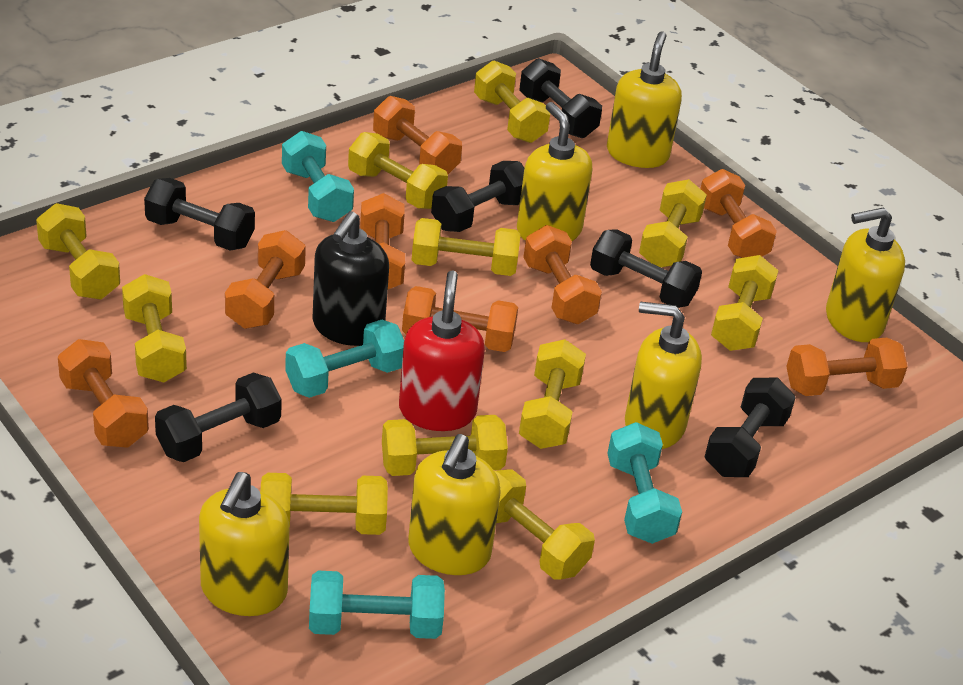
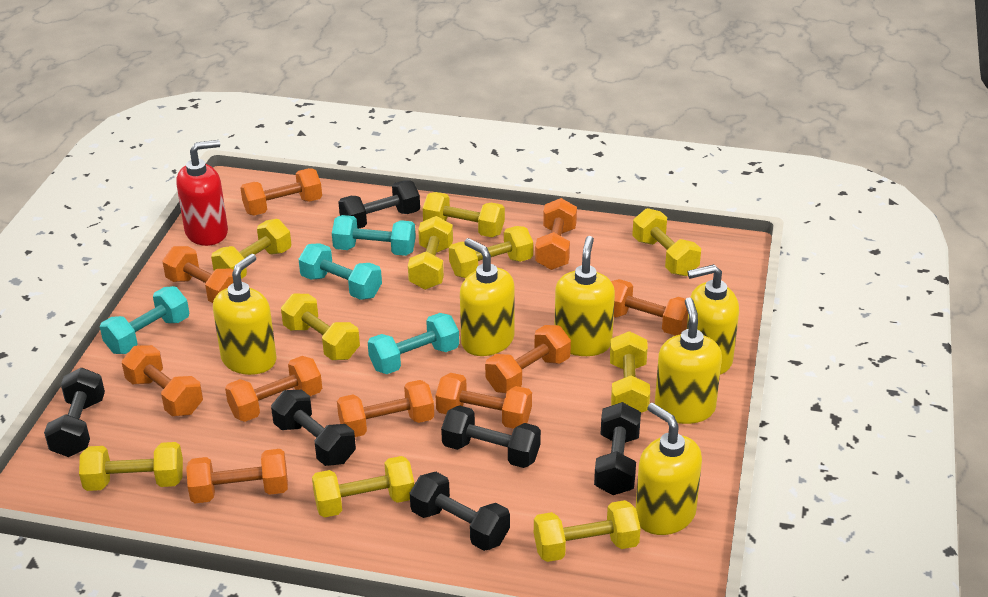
black soap dispenser: 1 -> 0
orange dumbbell: 8 -> 10
yellow dumbbell: 11 -> 10

